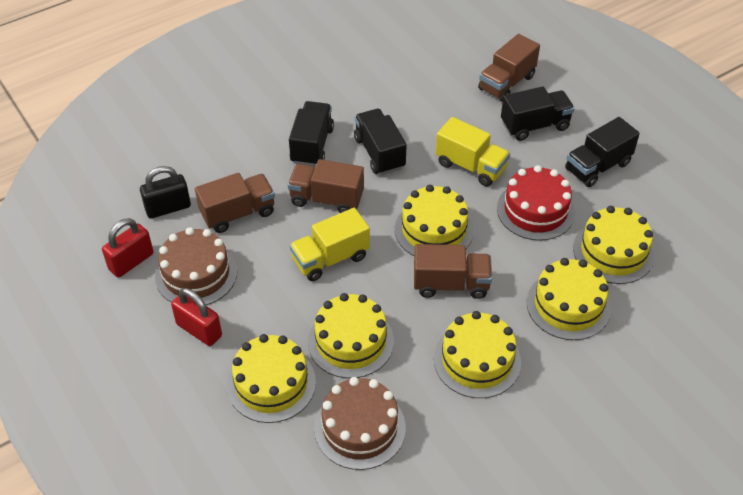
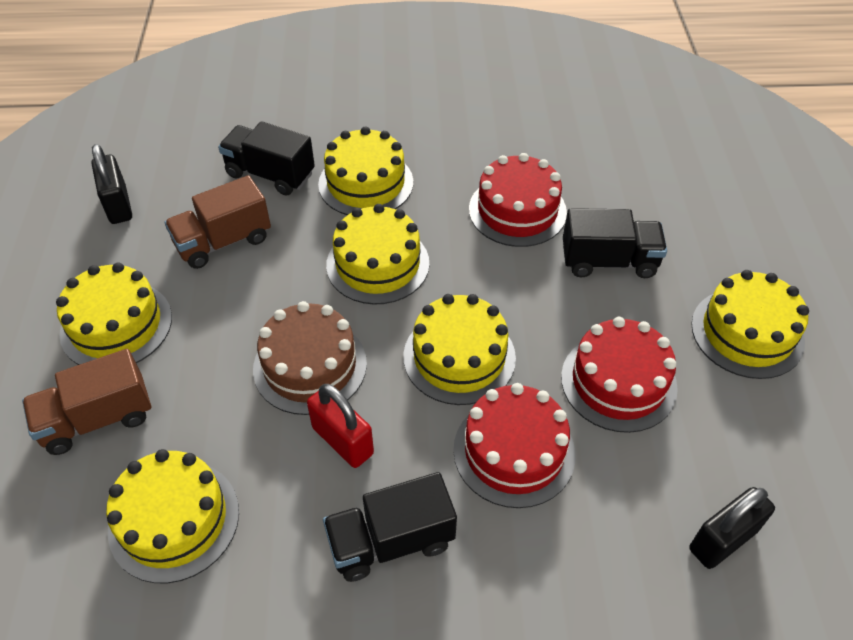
black padlock: 1 -> 2
black truck: 4 -> 3
brown cake: 2 -> 1
brown truck: 4 -> 2
red cake: 1 -> 3
red padlock: 2 -> 1
yellow truck: 2 -> 0

